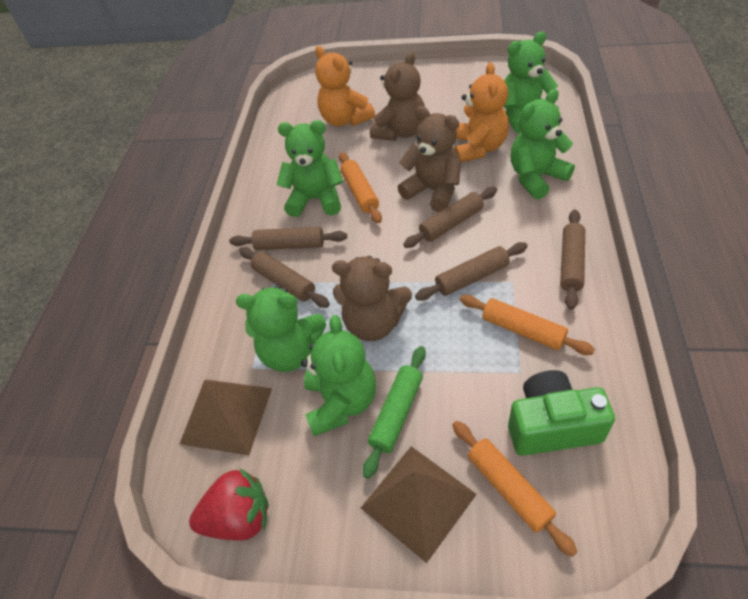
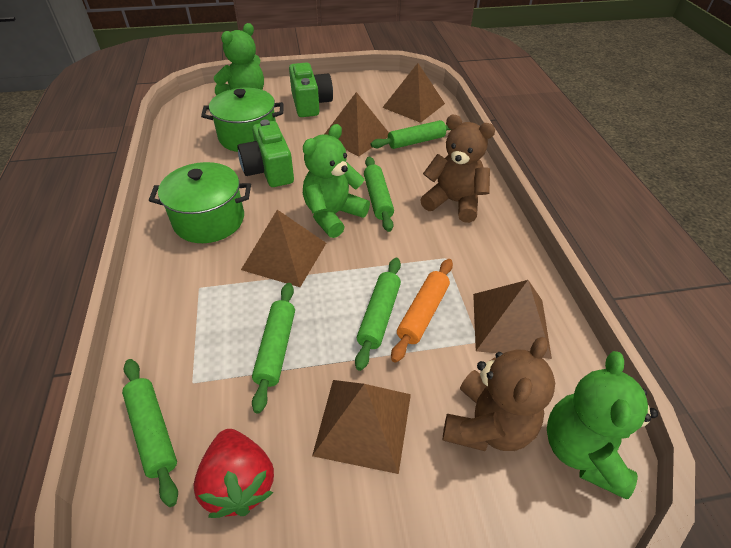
brown pyramid: 2 -> 5
brown rolling pin: 5 -> 0
brown teddy bear: 3 -> 2
green camera: 1 -> 2
green pot: 0 -> 2
green rolling pin: 1 -> 5
green teddy bear: 5 -> 3
orange rolling pin: 3 -> 1
orange teddy bear: 2 -> 0

